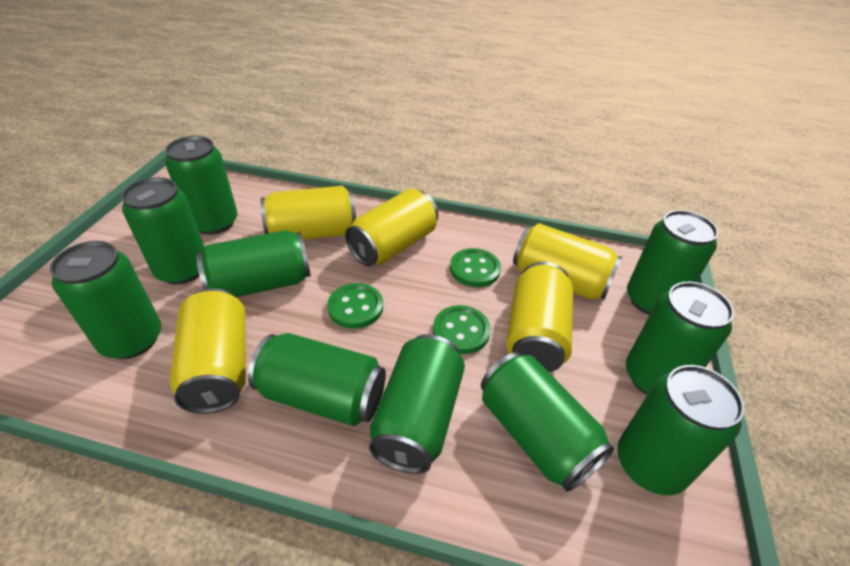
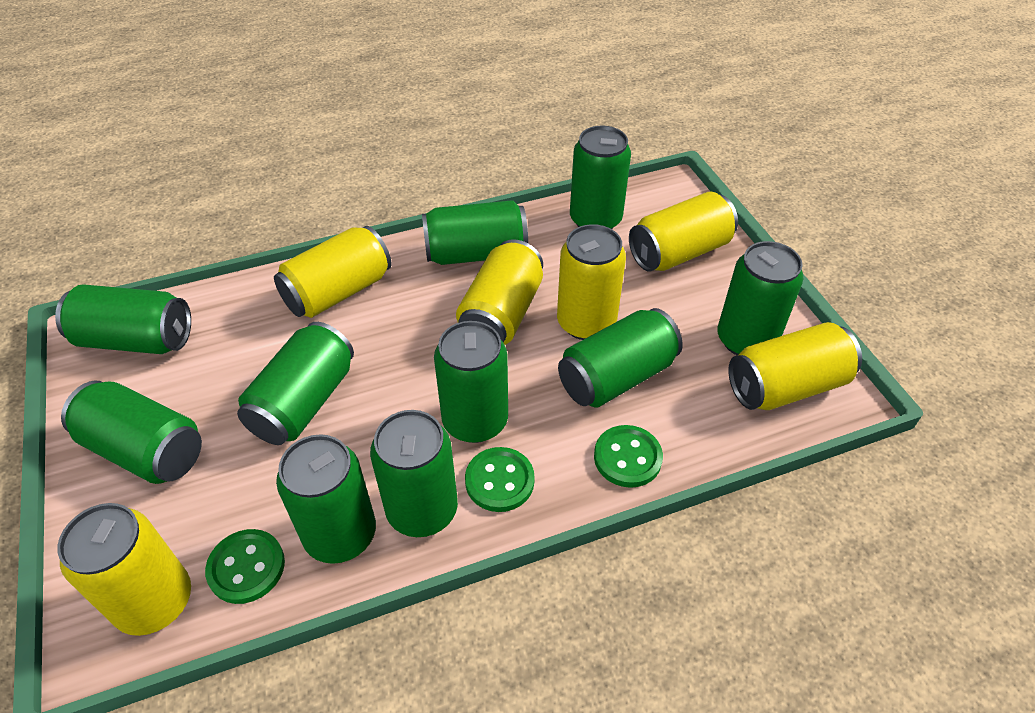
yellow can: 5 -> 6

